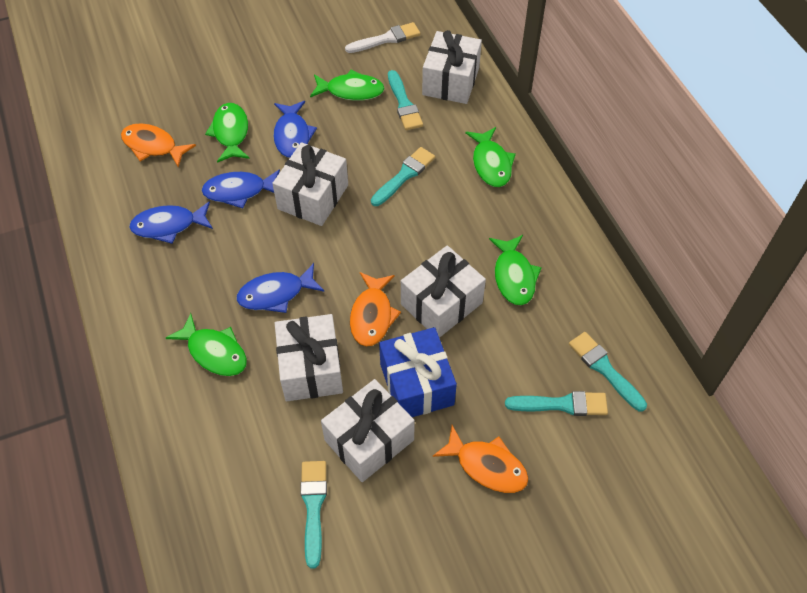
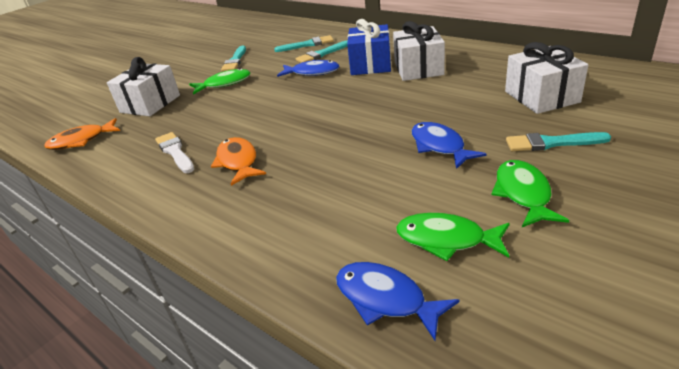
blue fish: 4 -> 3
green fish: 5 -> 3
orange fish: 3 -> 2
turquoise brush: 5 -> 4
white gift: 5 -> 3

